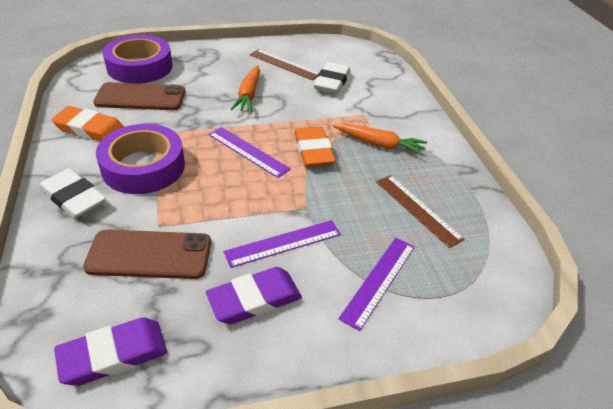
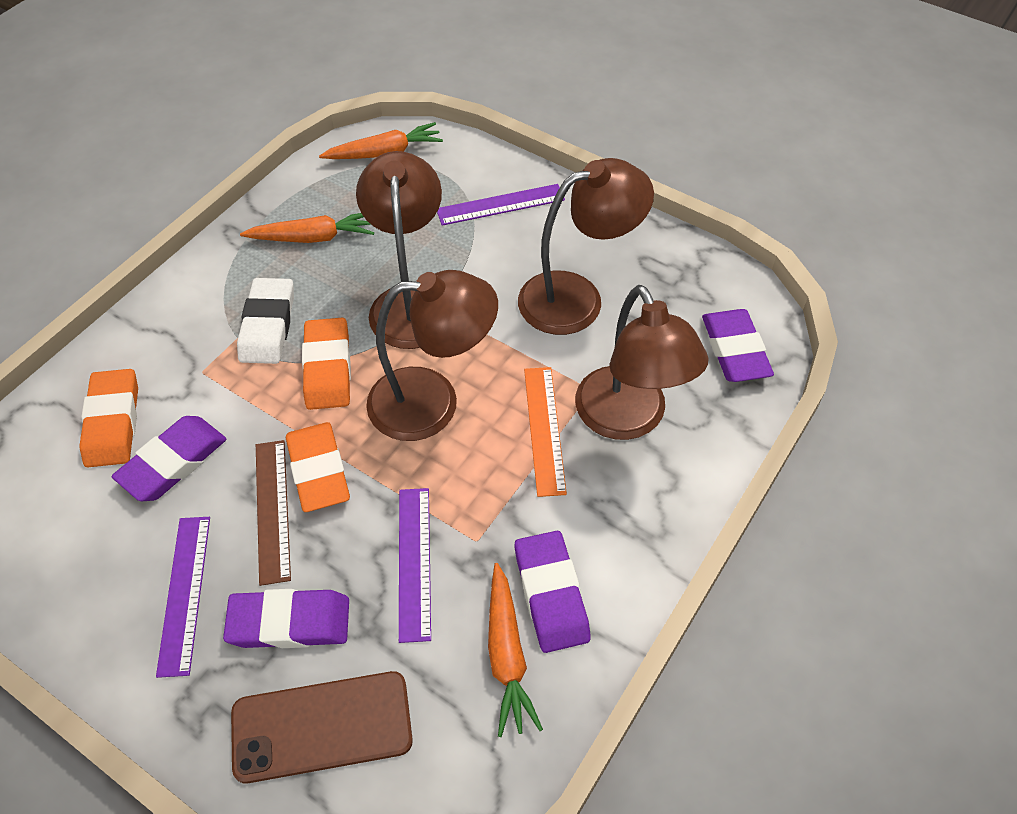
brown lamp: 0 -> 4
brown phone: 2 -> 1
brown ruler: 2 -> 1
orange carrot: 2 -> 3
orange eraser: 2 -> 3
orange ruler: 0 -> 1
purple eraser: 2 -> 4
purple tape: 2 -> 0
white eraser: 2 -> 1

